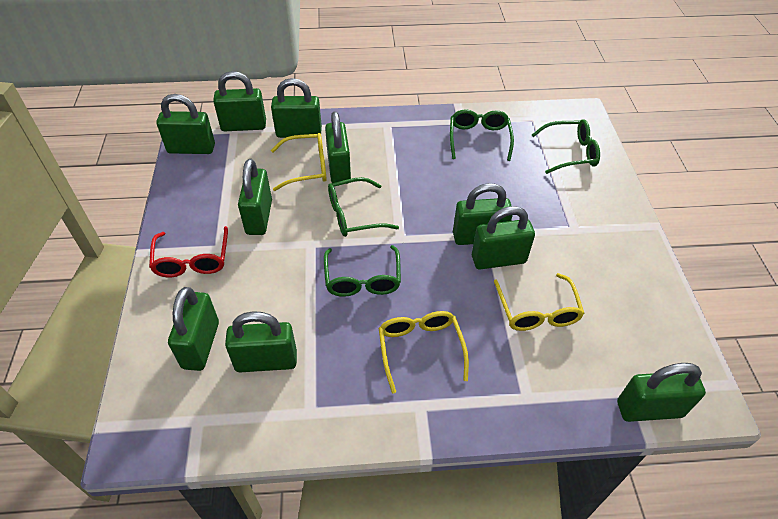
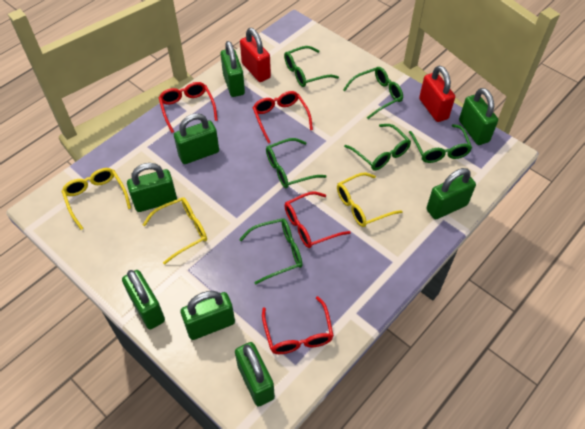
green glasses: 4 -> 6
green padlock: 10 -> 8
red glasses: 1 -> 4
red padlock: 0 -> 2

